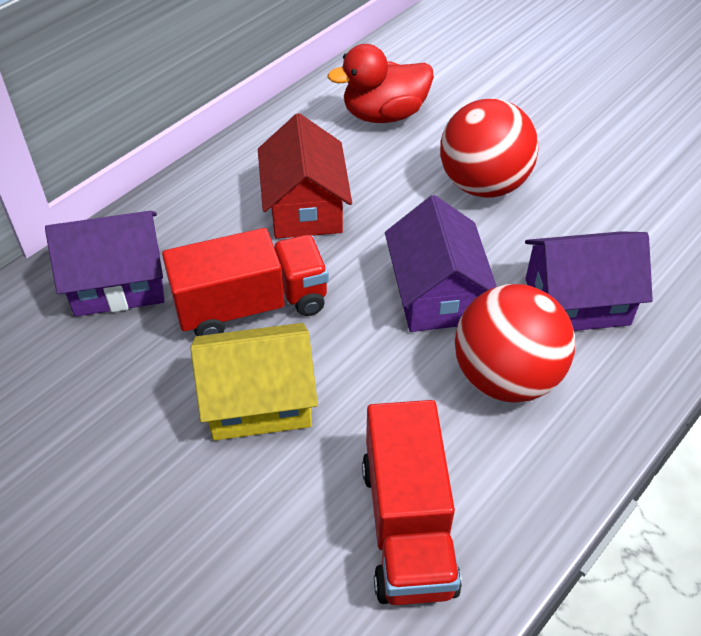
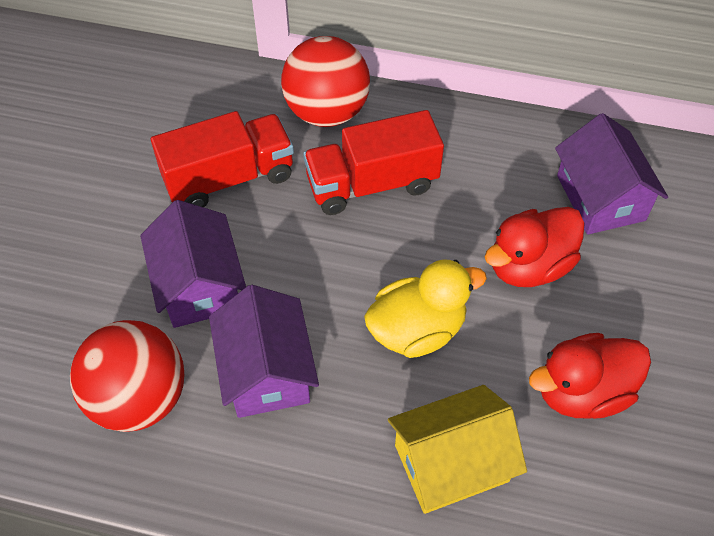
red duck: 1 -> 2
red house: 1 -> 0
yellow duck: 0 -> 1

